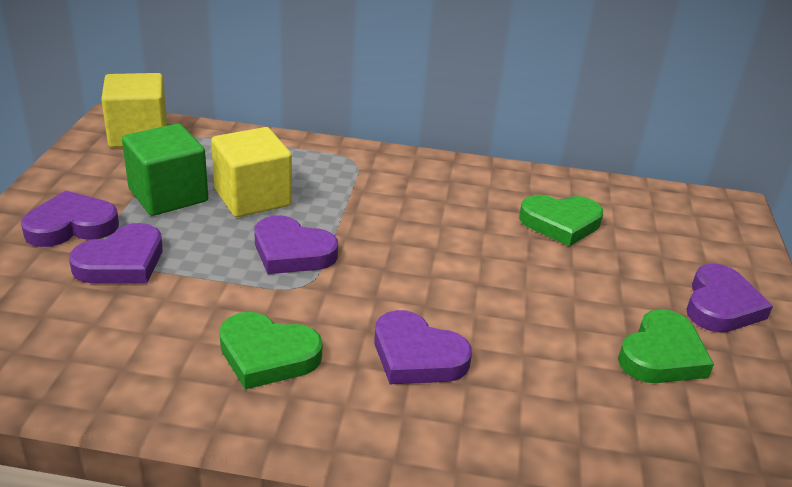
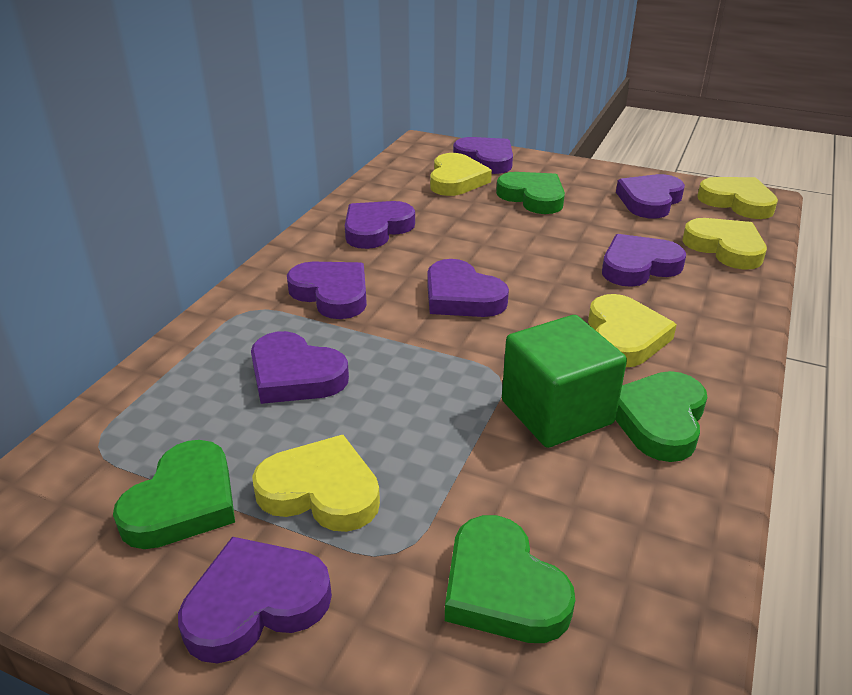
green heart: 3 -> 4
purple heart: 5 -> 8
yellow cube: 2 -> 0
yellow heart: 0 -> 5

